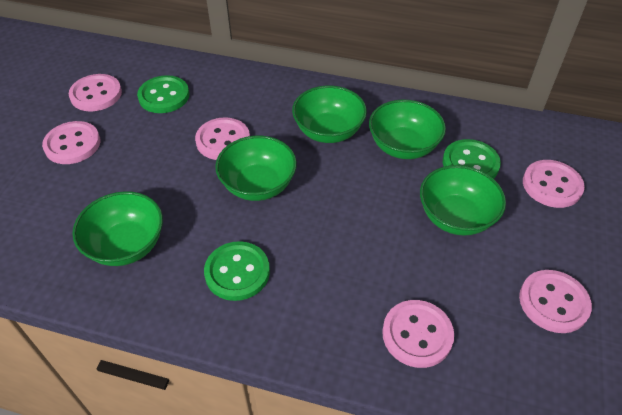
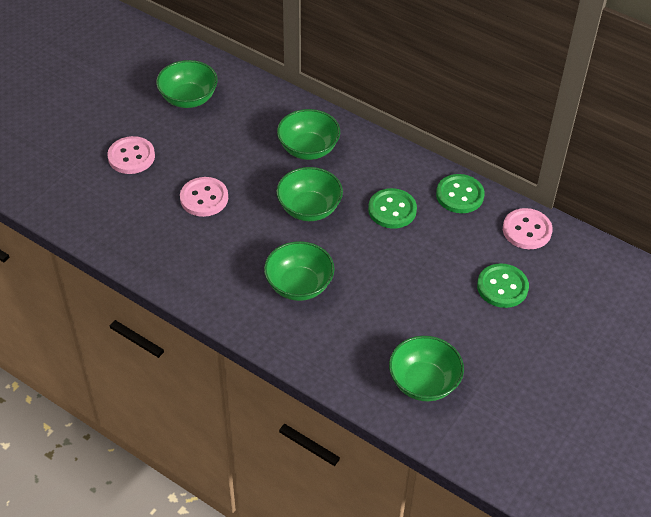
pink button: 6 -> 3

